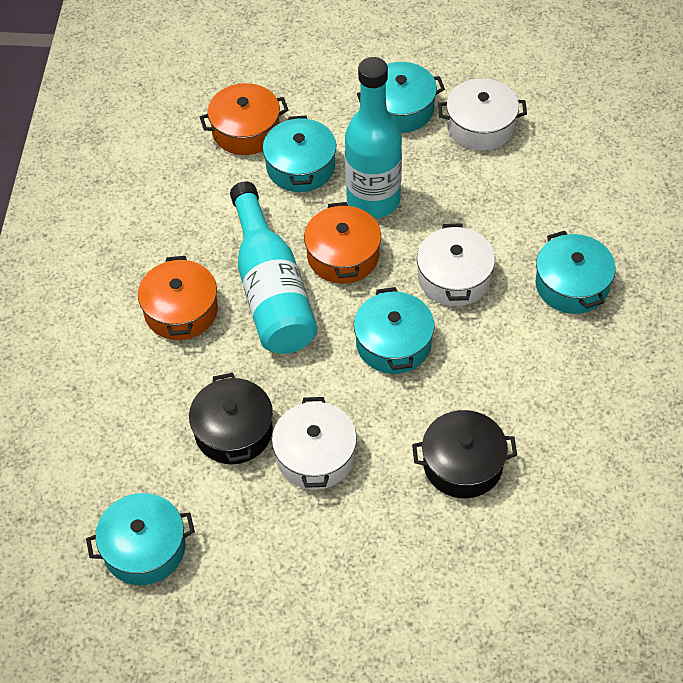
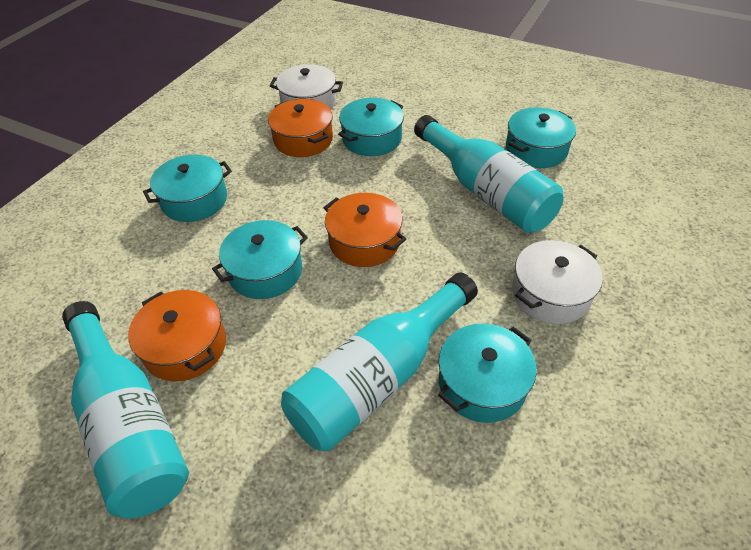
black pot: 2 -> 0
turquoise bottle: 2 -> 3
white pot: 3 -> 2

